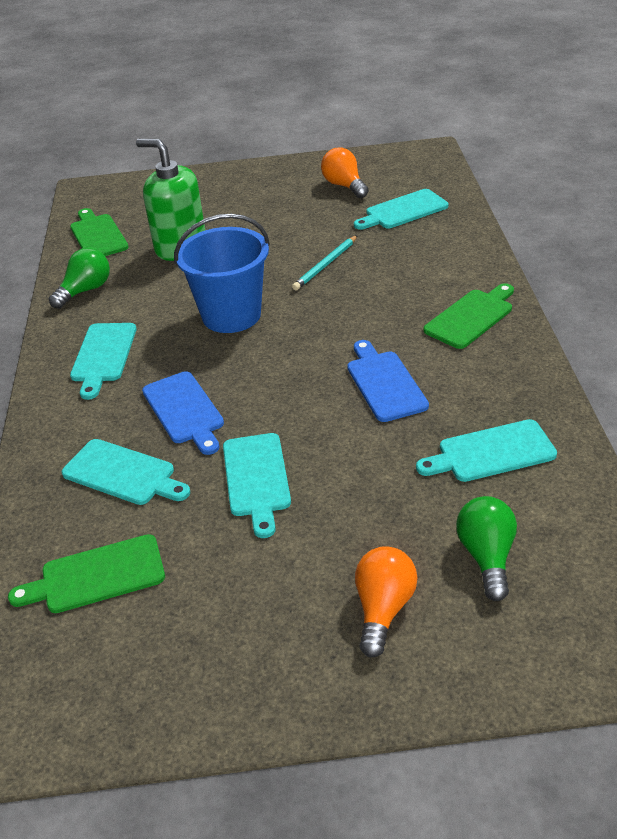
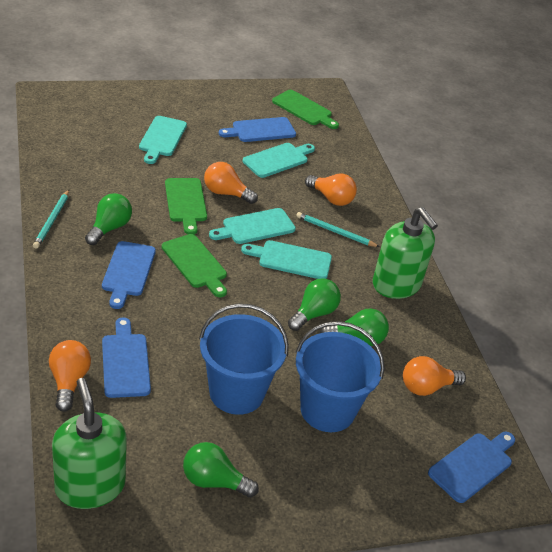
blue bucket: 1 -> 2
blue cutting board: 2 -> 4
green light bulb: 2 -> 4
green soap dispenser: 1 -> 2
orange light bulb: 2 -> 4
turquoise cutting board: 5 -> 4
turquoise pencil: 1 -> 2

